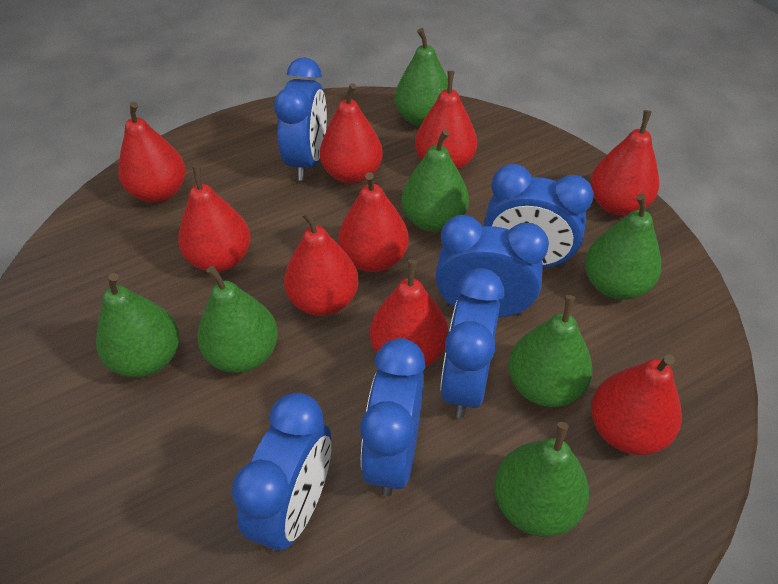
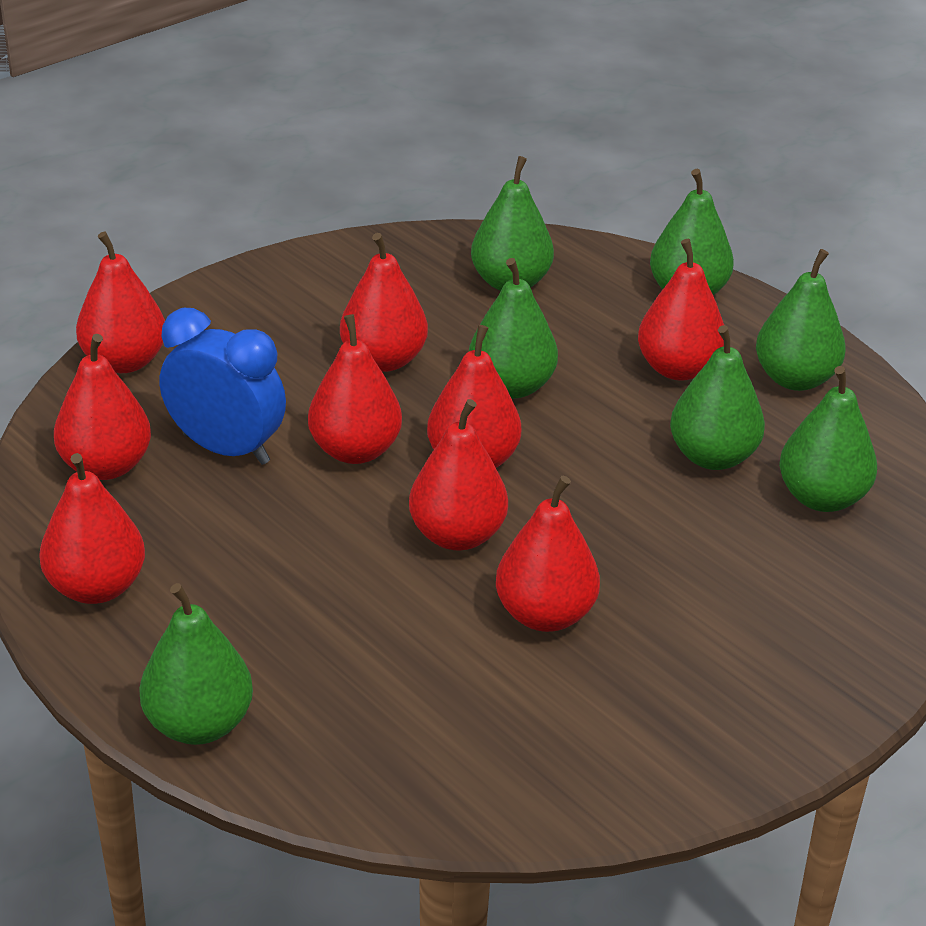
blue clock: 6 -> 1

